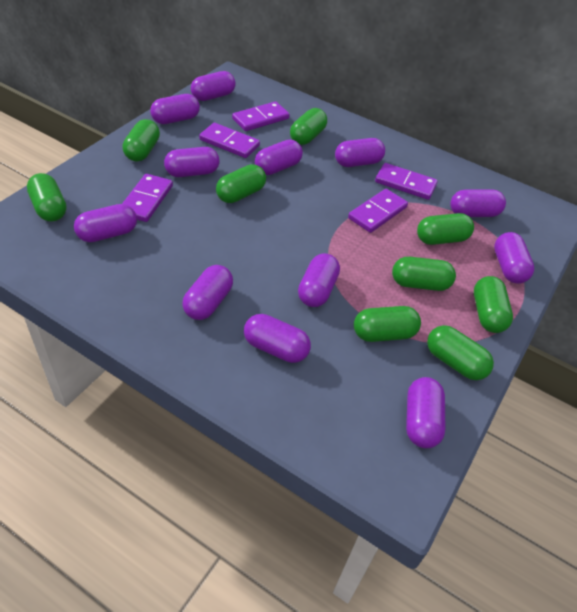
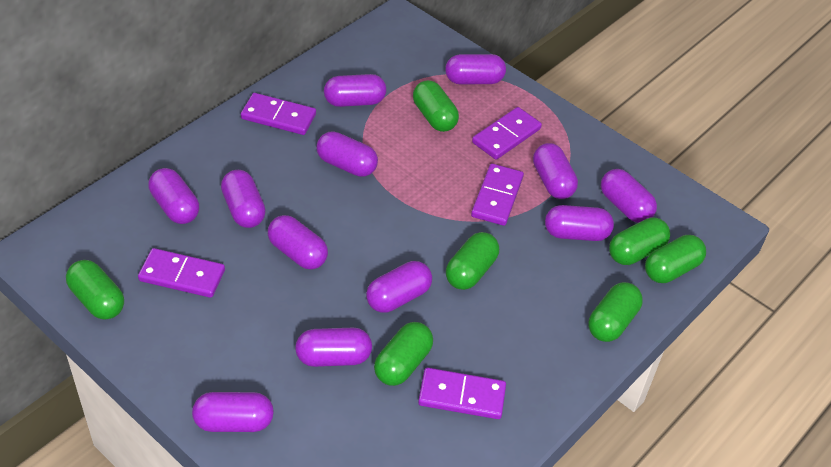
green capsule: 9 -> 7

